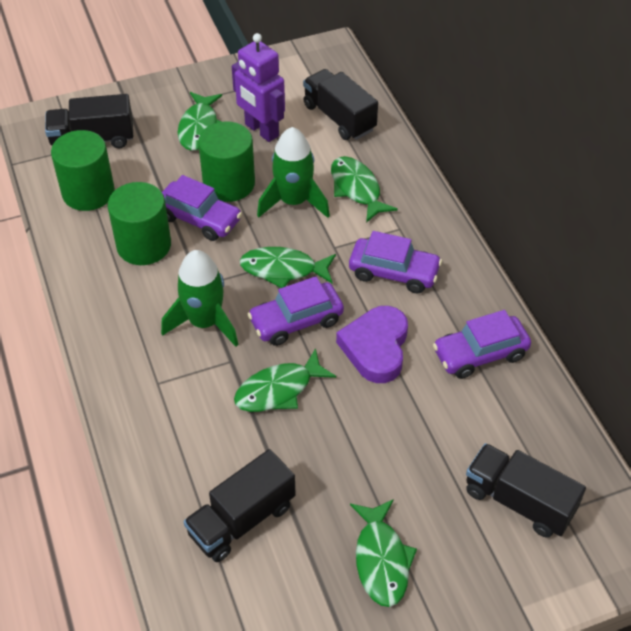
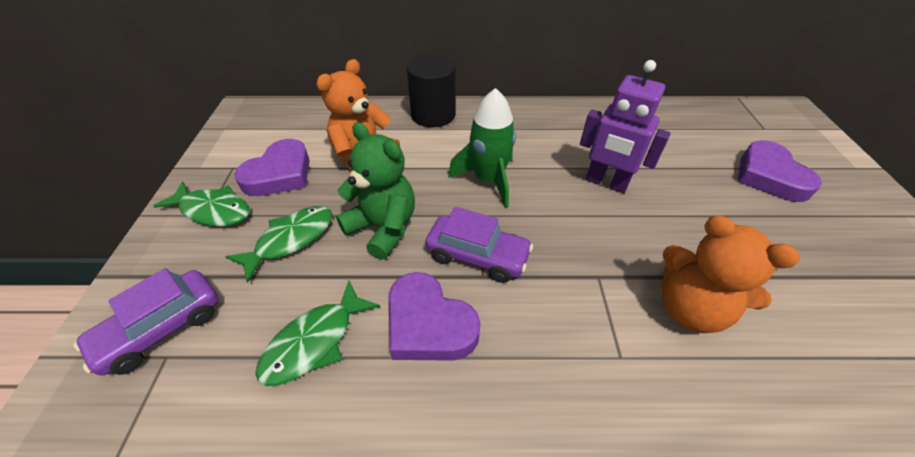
black cylinder: 0 -> 1
black truck: 4 -> 0
green cylinder: 3 -> 0
green fish: 5 -> 3
green rocket: 2 -> 1
green teddy bear: 0 -> 1
orange teddy bear: 0 -> 2
purple car: 4 -> 2
purple heart: 1 -> 3

